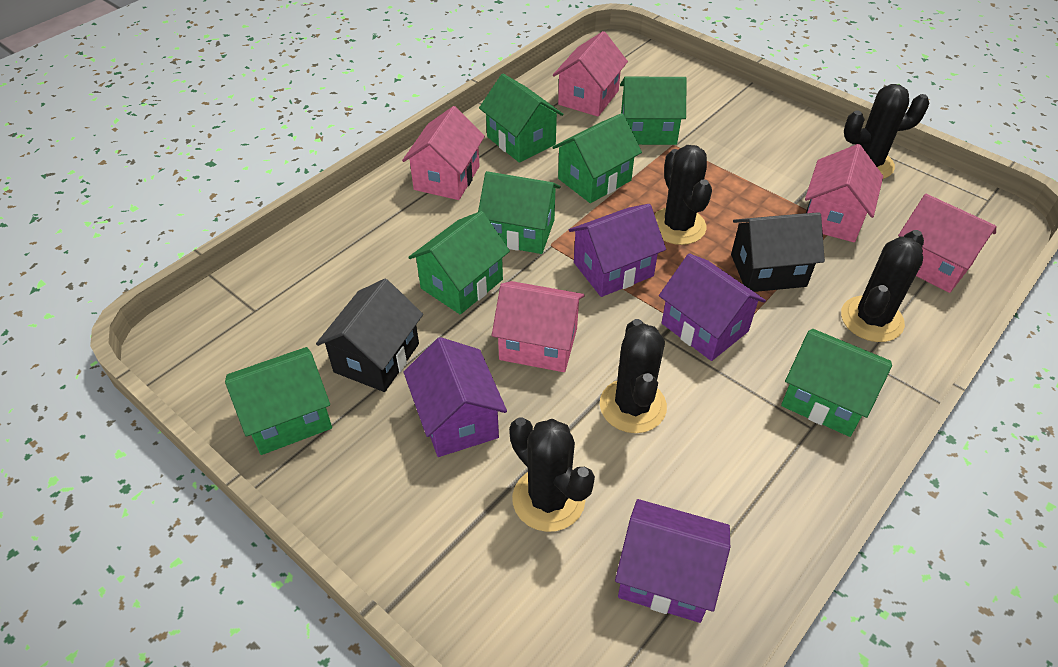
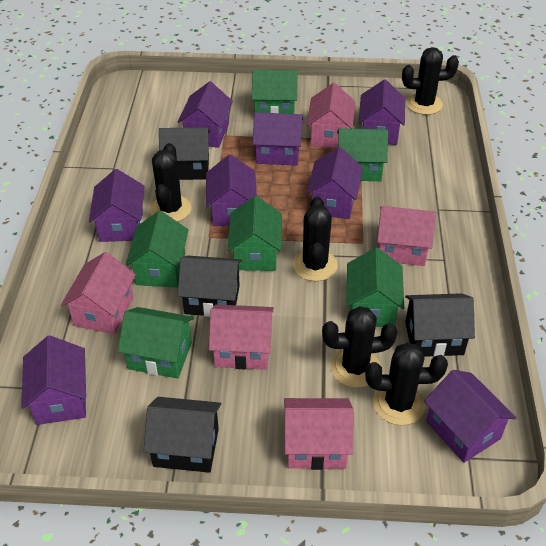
black house: 2 -> 4
green house: 7 -> 6
purple house: 4 -> 8

